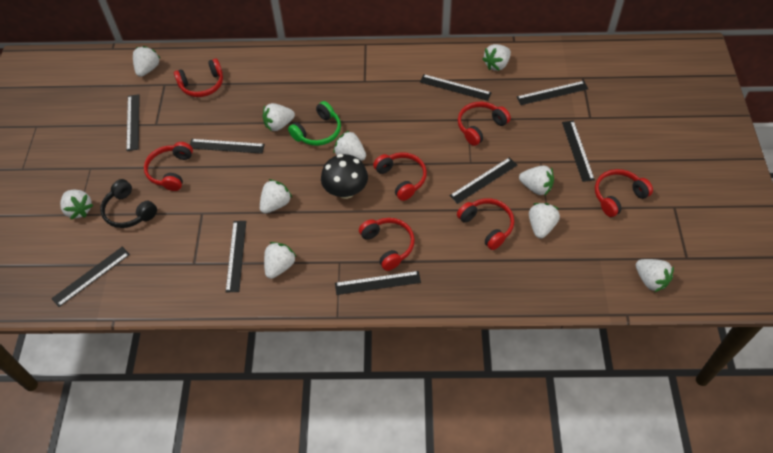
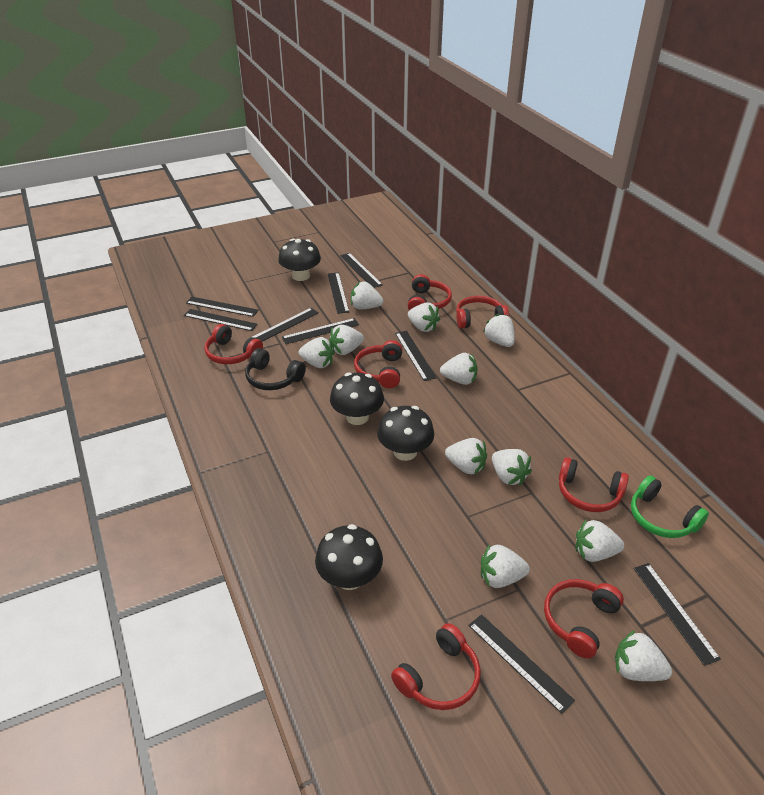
black mushroom: 1 -> 4
white strawberry: 10 -> 11

